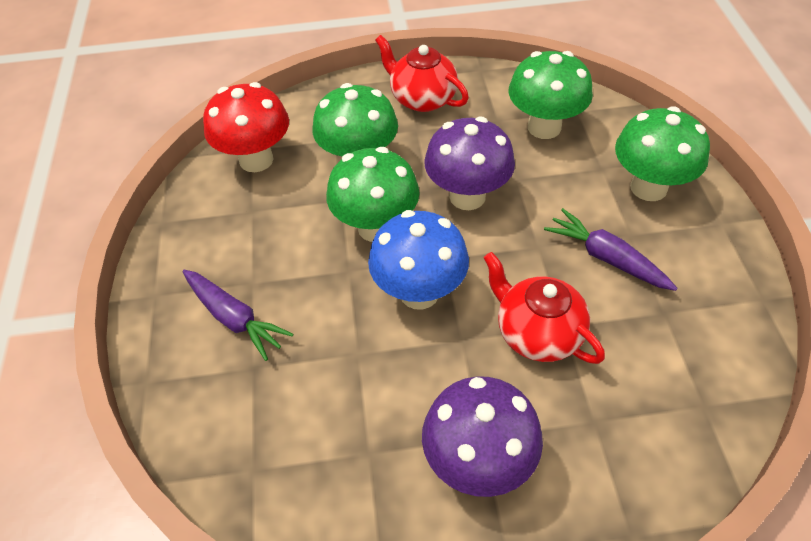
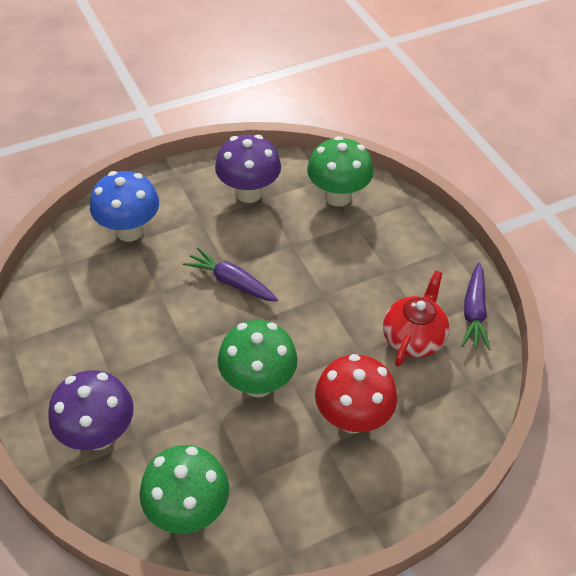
green mushroom: 4 -> 3
red teapot: 2 -> 1

